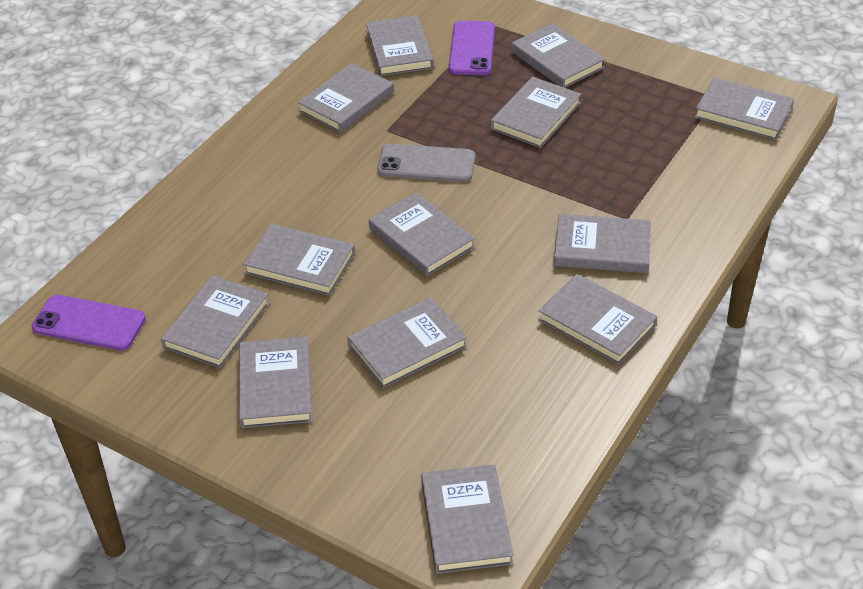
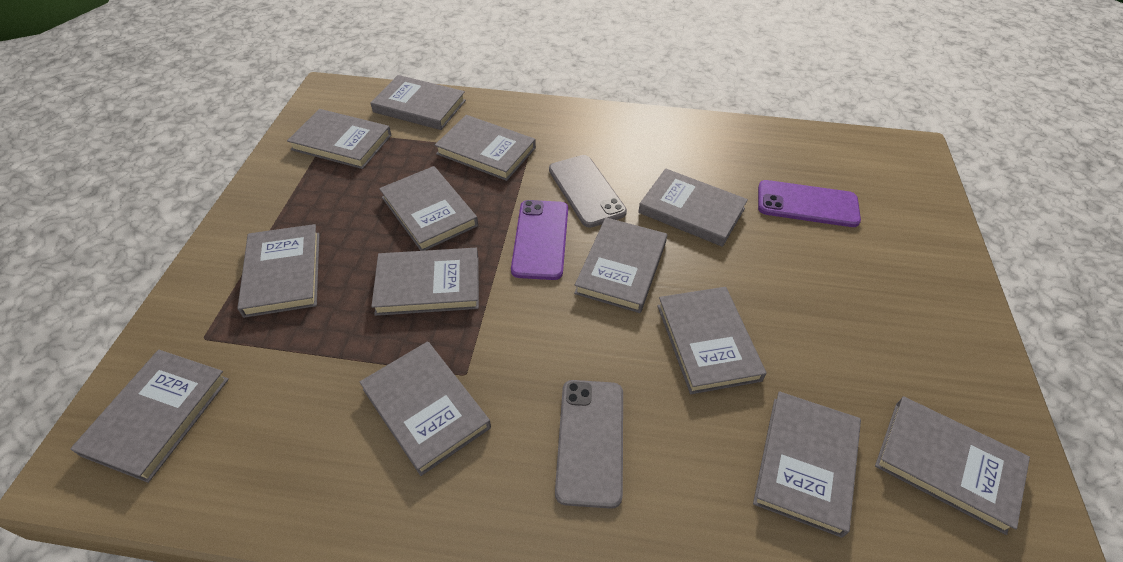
grey phone: 1 -> 2

